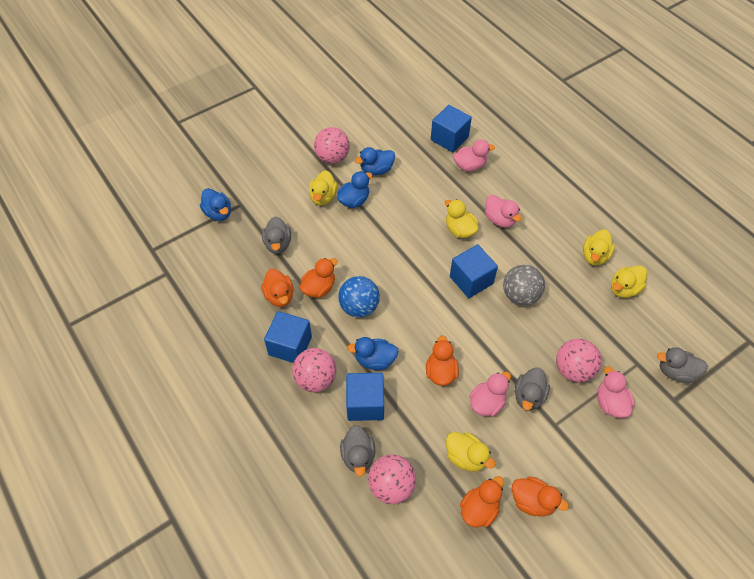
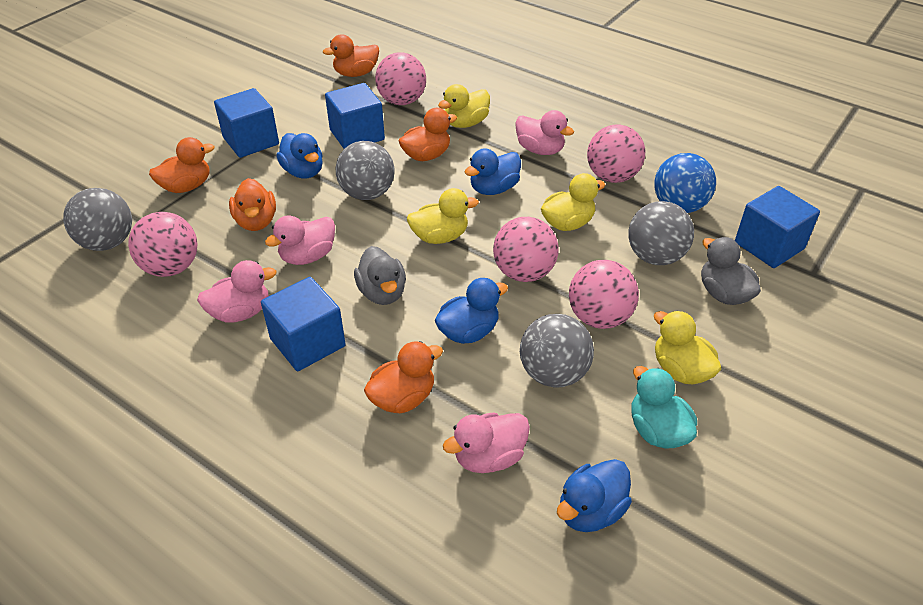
grey ball: 1 -> 4
grey duck: 4 -> 2
pink ball: 4 -> 5
turquoise duck: 0 -> 1
yellow duck: 5 -> 4

